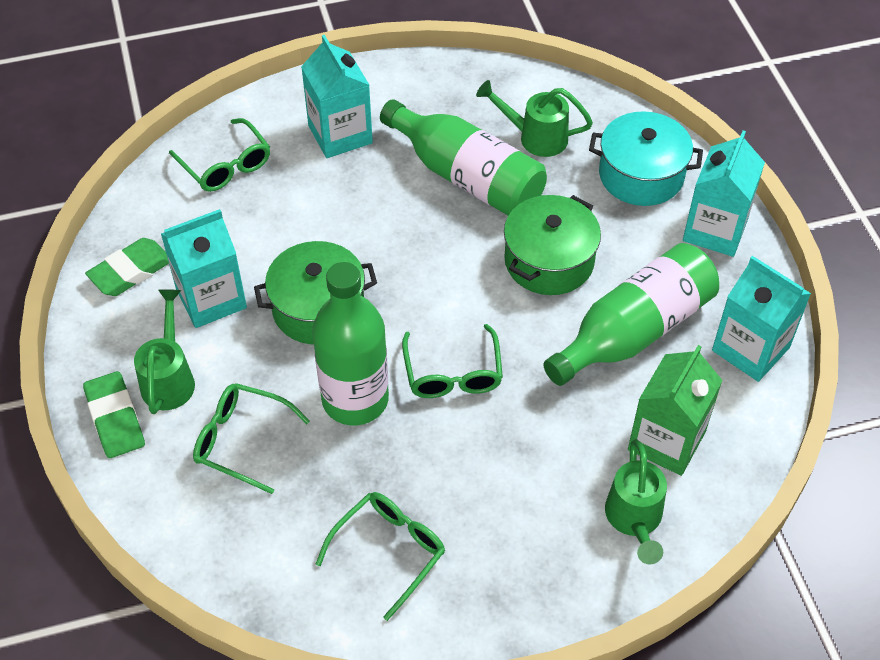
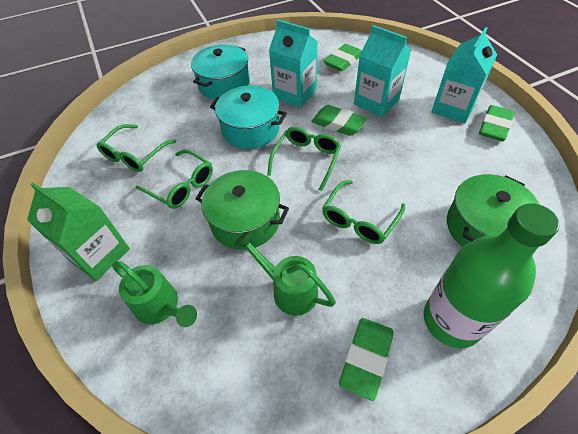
green bottle: 3 -> 1
green eraser: 2 -> 4
green watering can: 3 -> 2
turquoise carton: 4 -> 3
turquoise pot: 1 -> 2

